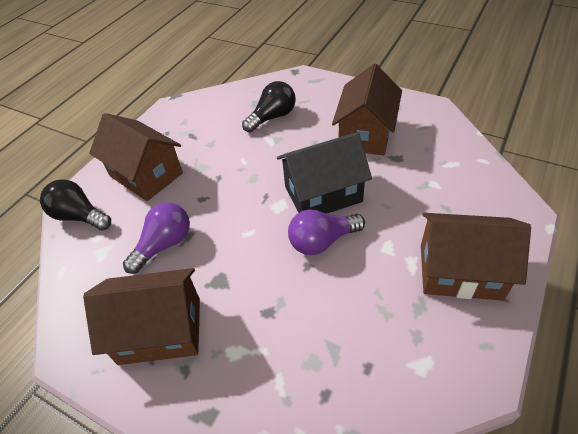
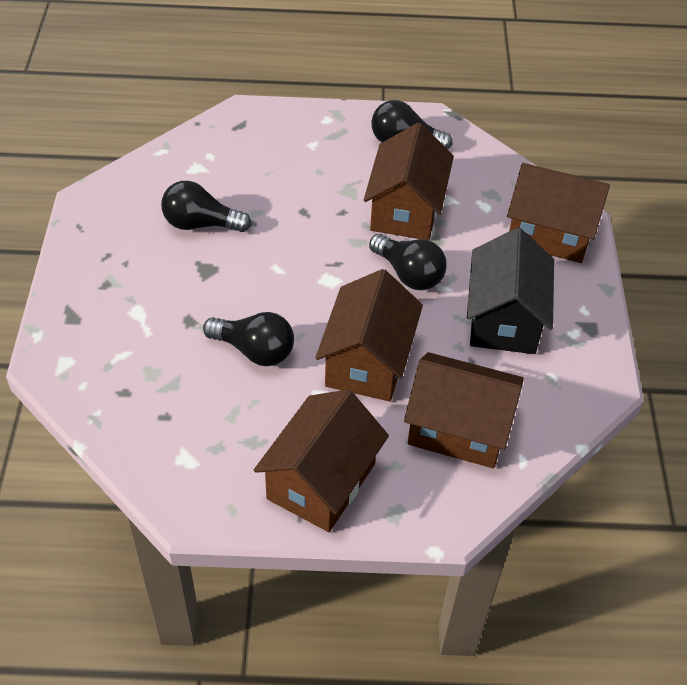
black light bulb: 2 -> 4
brown house: 4 -> 5
purple light bulb: 2 -> 0

